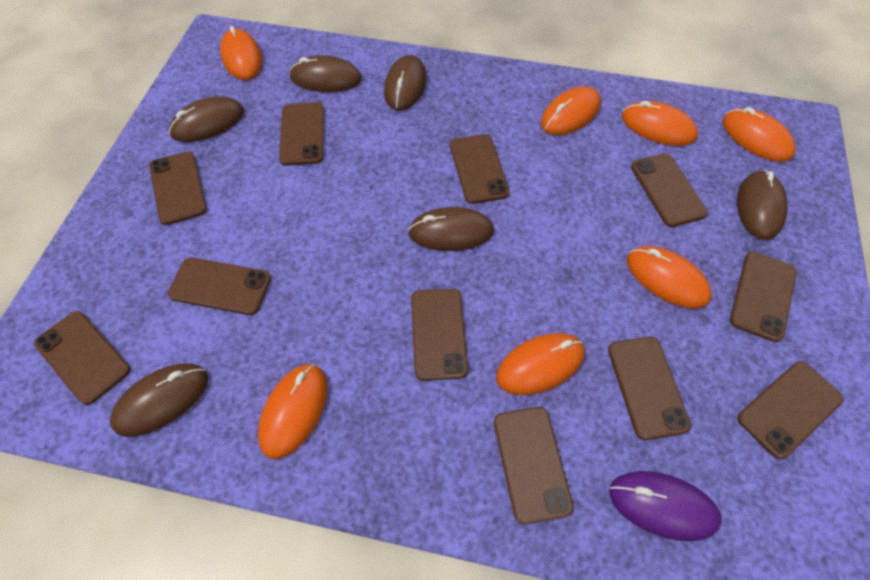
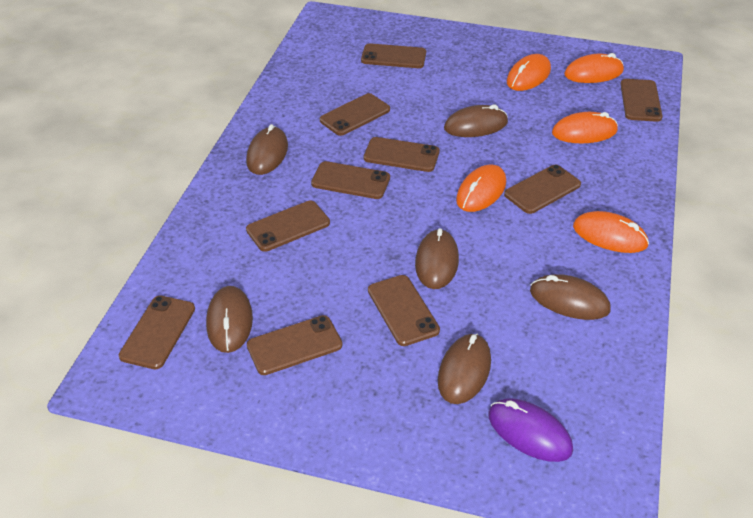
brown phone: 11 -> 10
orange mouse: 7 -> 5

